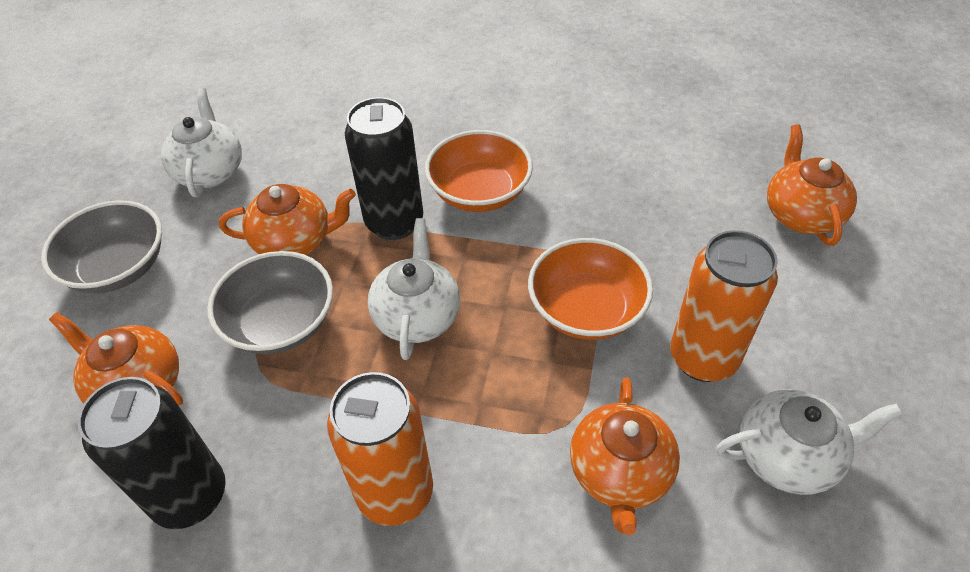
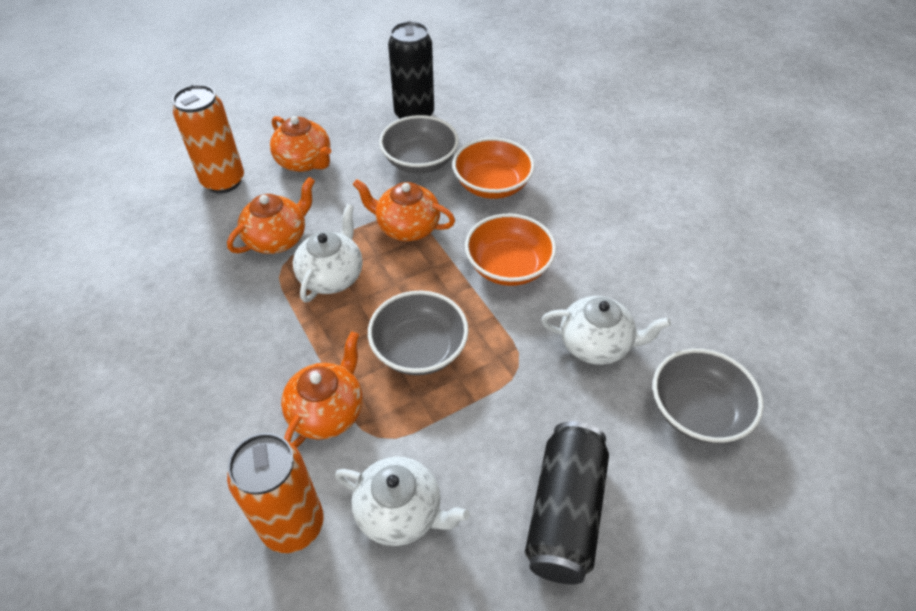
grey bowl: 2 -> 3

